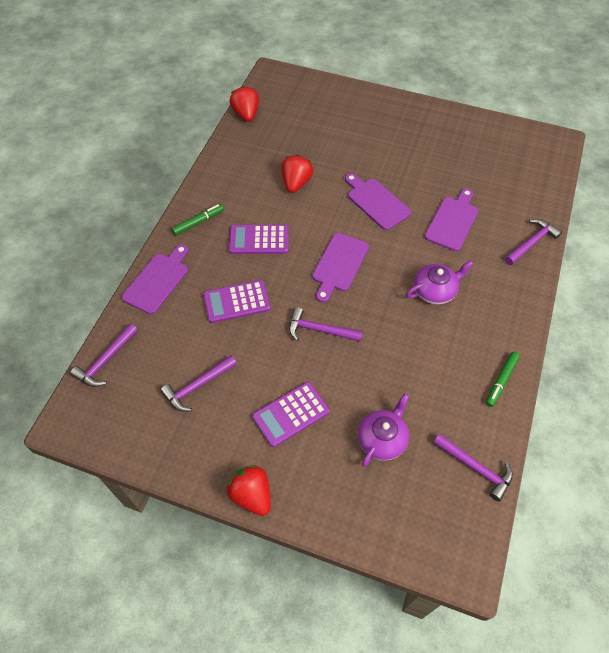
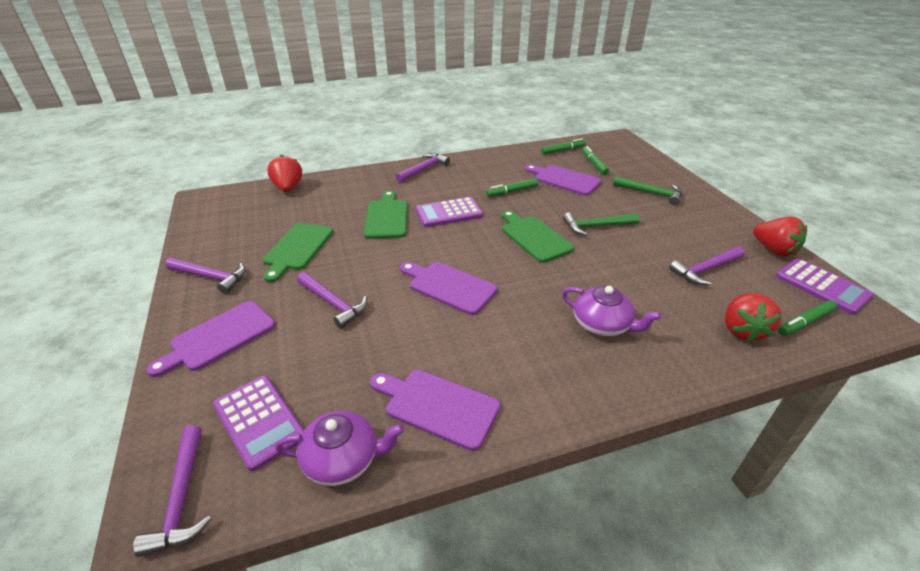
green cutting board: 0 -> 3
green hammer: 0 -> 2
green marker: 2 -> 4

